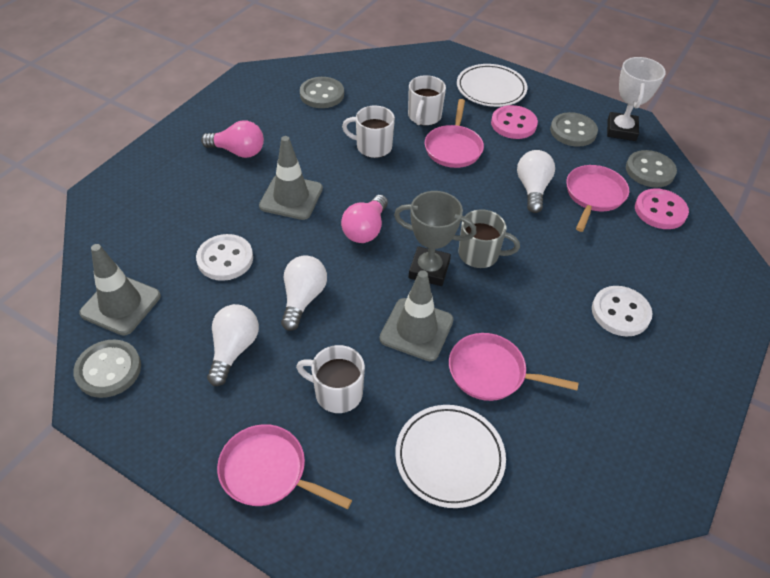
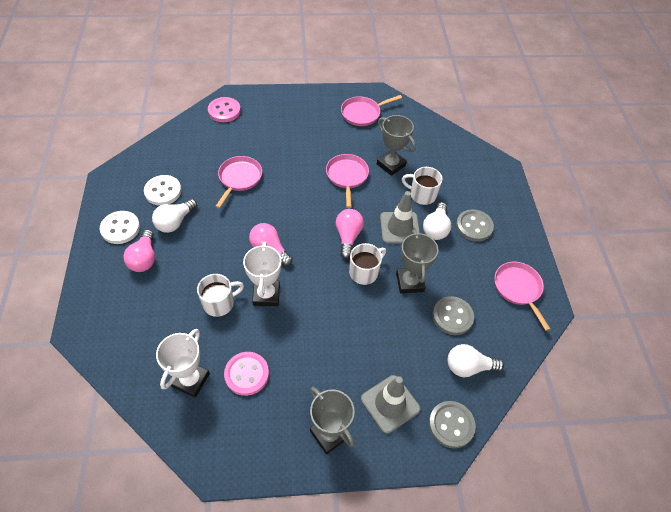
grey button: 4 -> 3
grey mug: 1 -> 0
grey traffic cone: 3 -> 2
grey trophy: 1 -> 3
pink light bulb: 2 -> 3
white plate: 2 -> 0
white trophy: 1 -> 2

